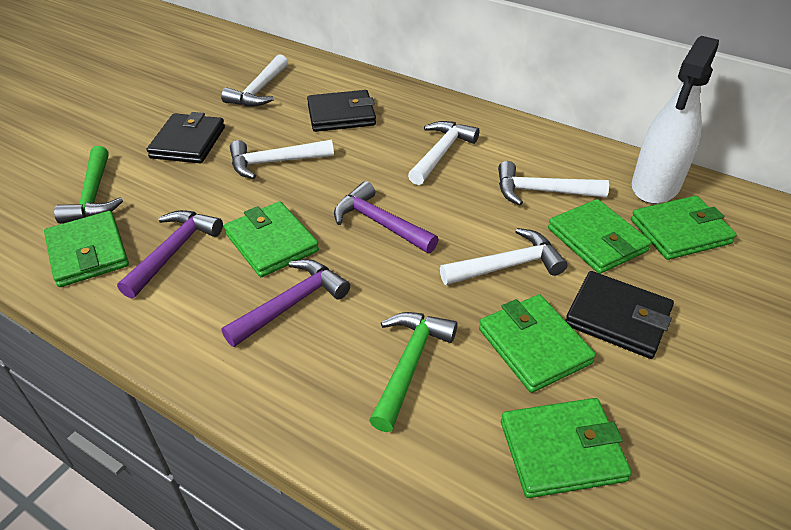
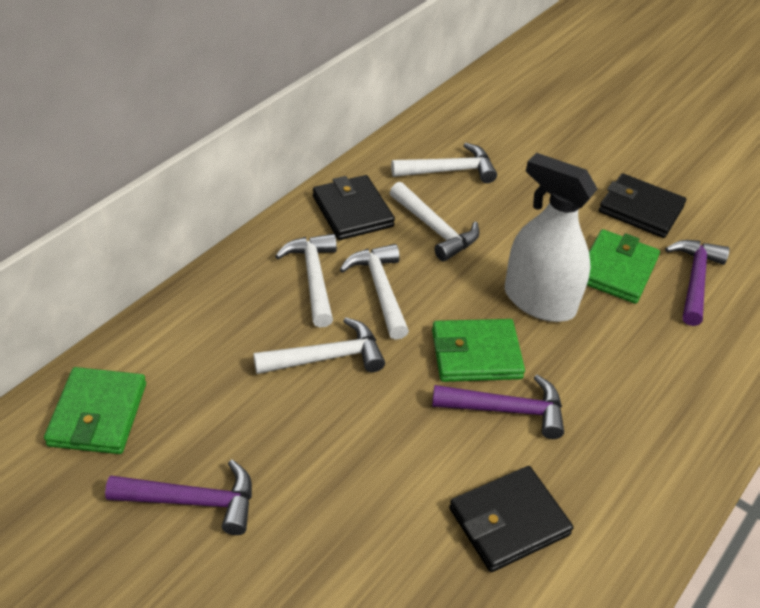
green hammer: 2 -> 0
green wallet: 6 -> 3

